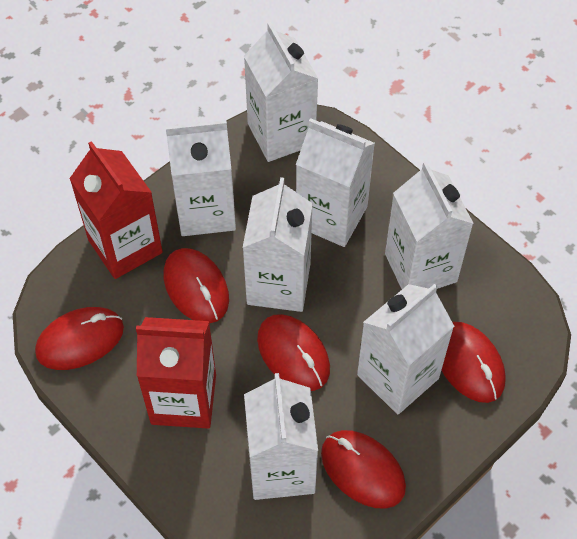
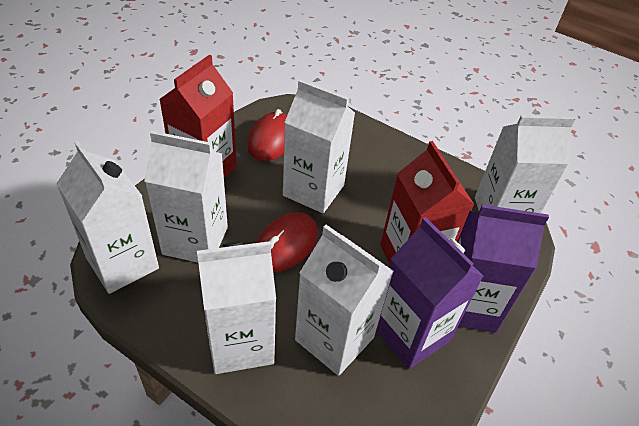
purple carton: 0 -> 2
red mouse: 5 -> 2
white carton: 7 -> 6

